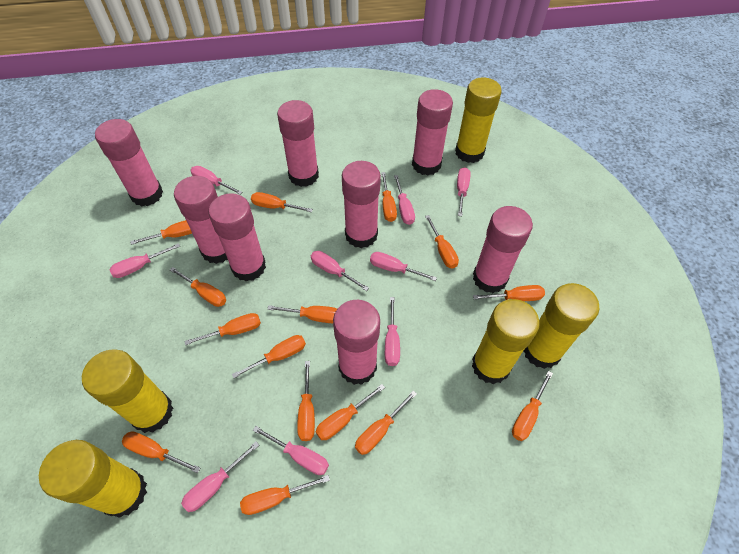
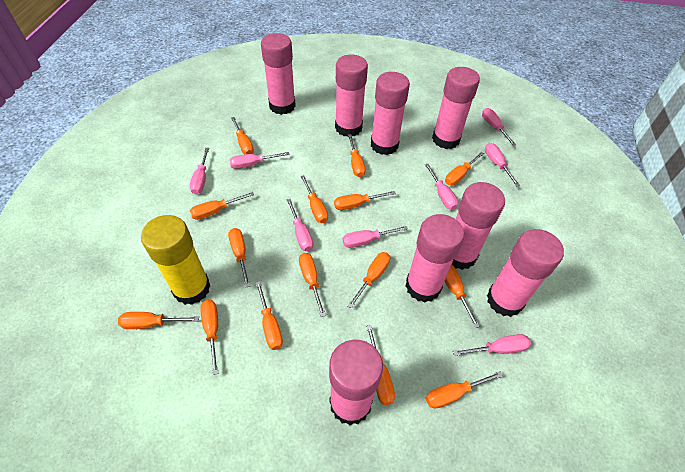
pink screwdriver: 9 -> 8
yellow glue stick: 5 -> 1

